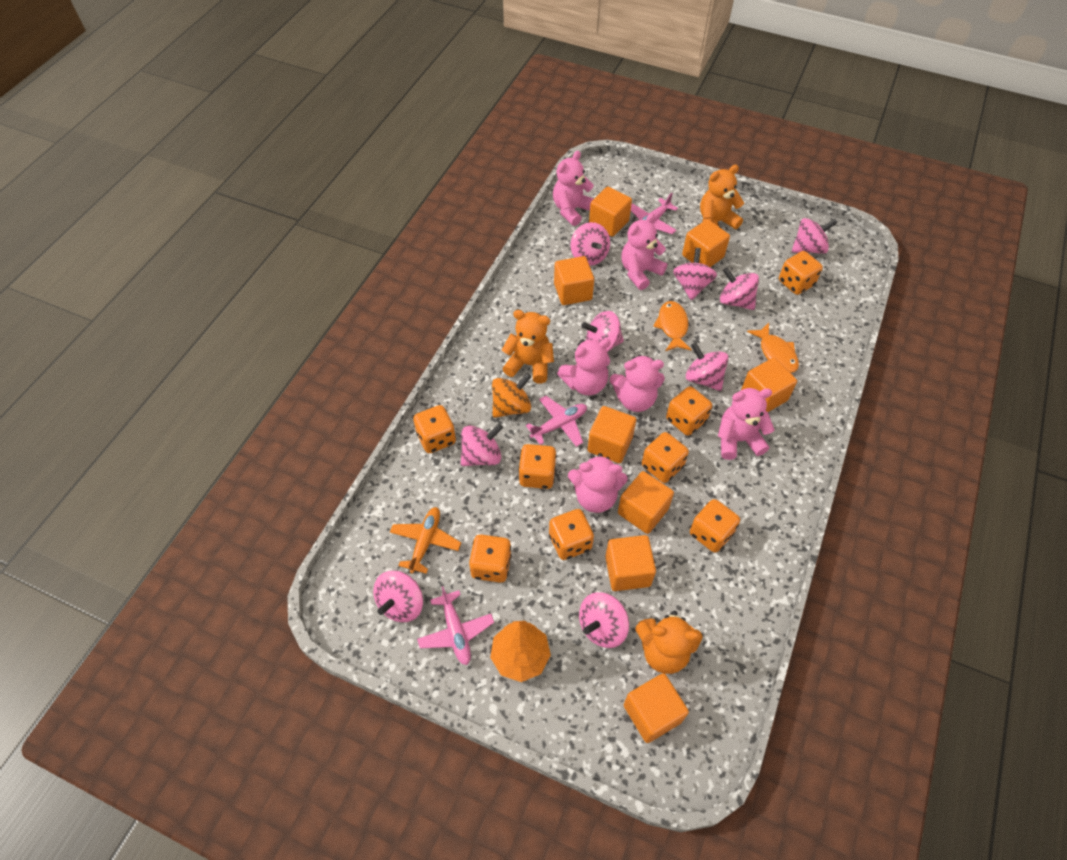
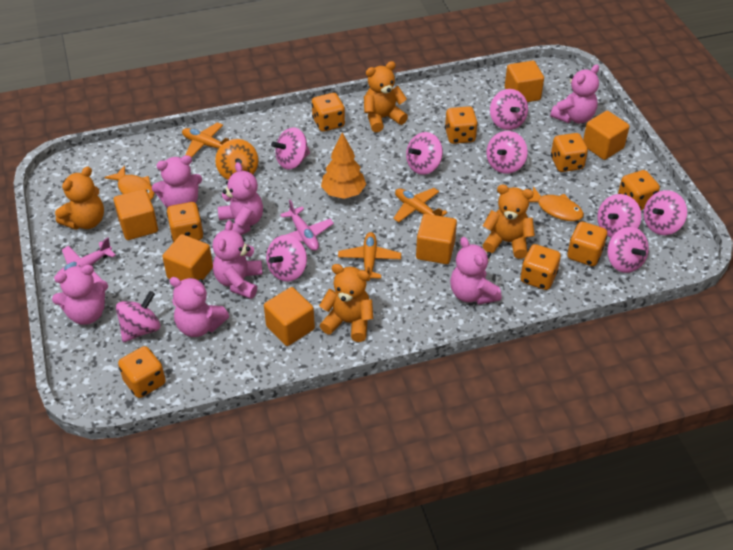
orange cube: 8 -> 6
orange plane: 1 -> 3
orange teddy bear: 3 -> 4
pink plane: 3 -> 2
pink teddy bear: 6 -> 7

